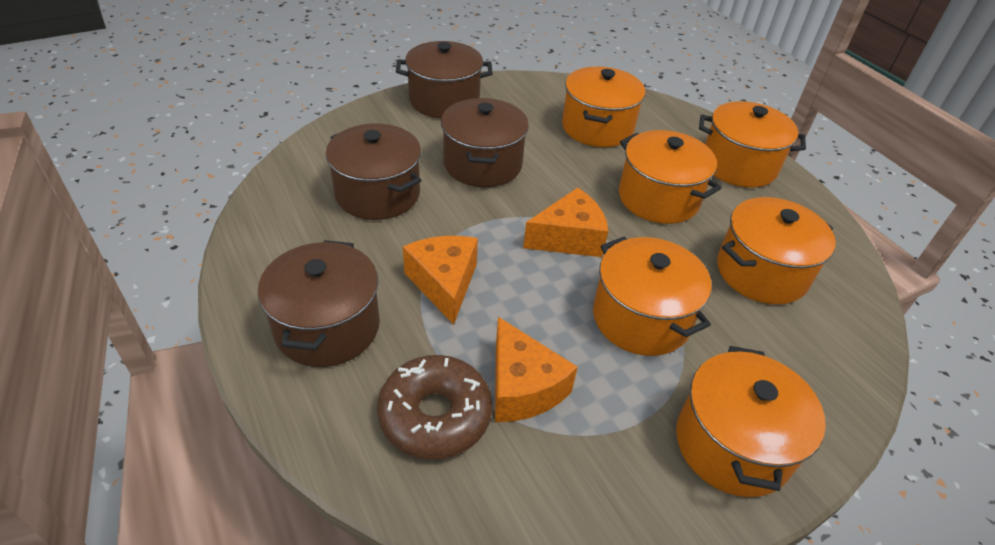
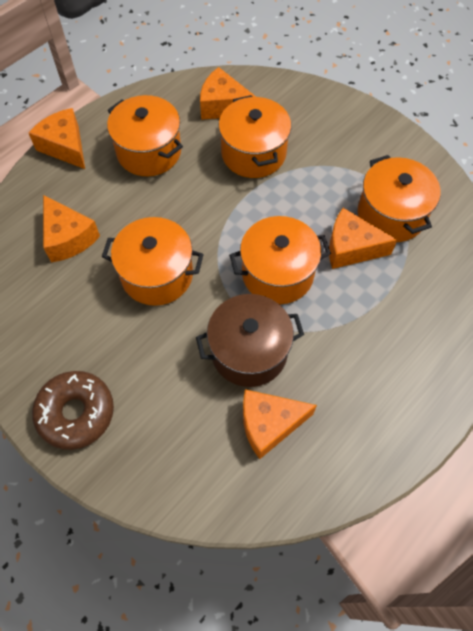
brown pot: 4 -> 1
orange cheese: 3 -> 5
orange pot: 6 -> 5

